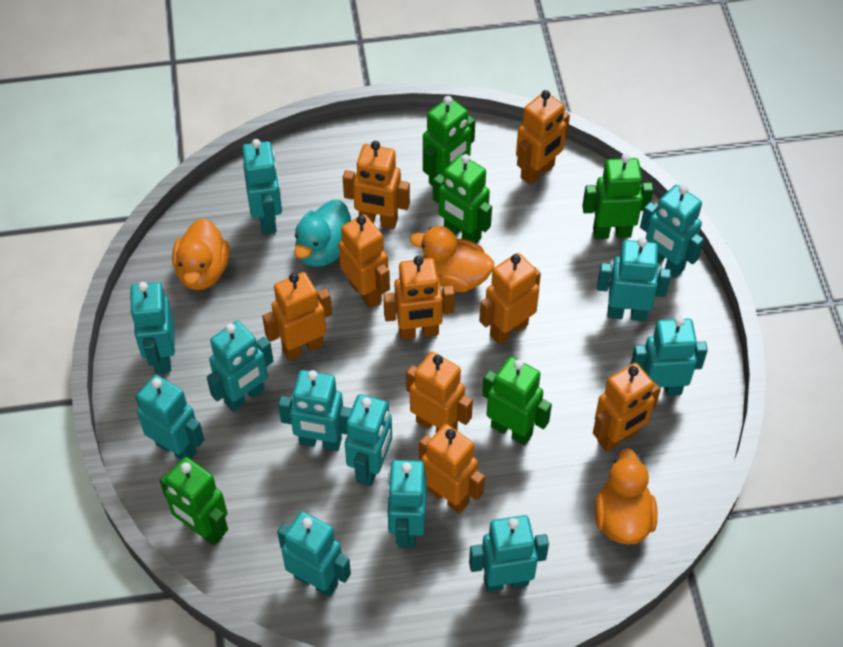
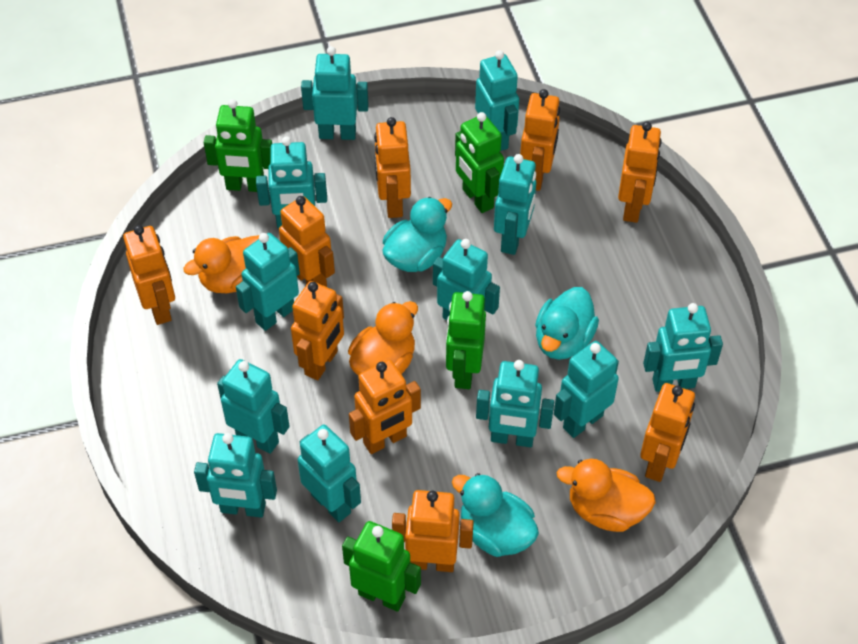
green robot: 5 -> 4
turquoise duck: 1 -> 3

